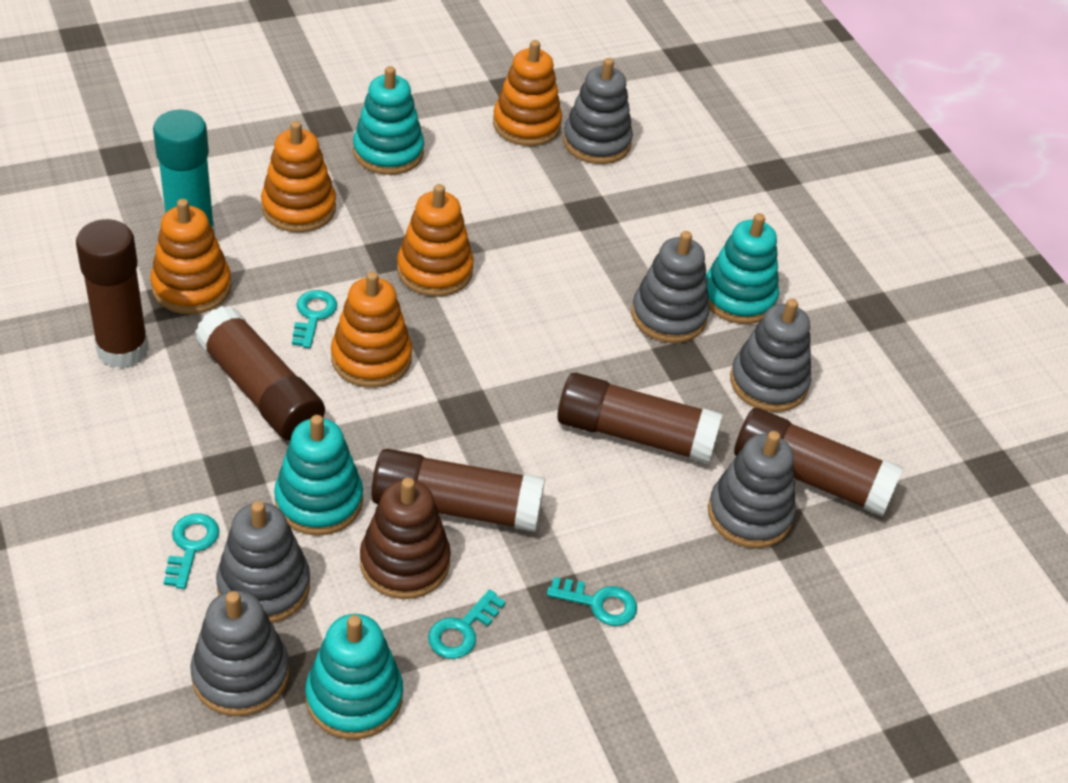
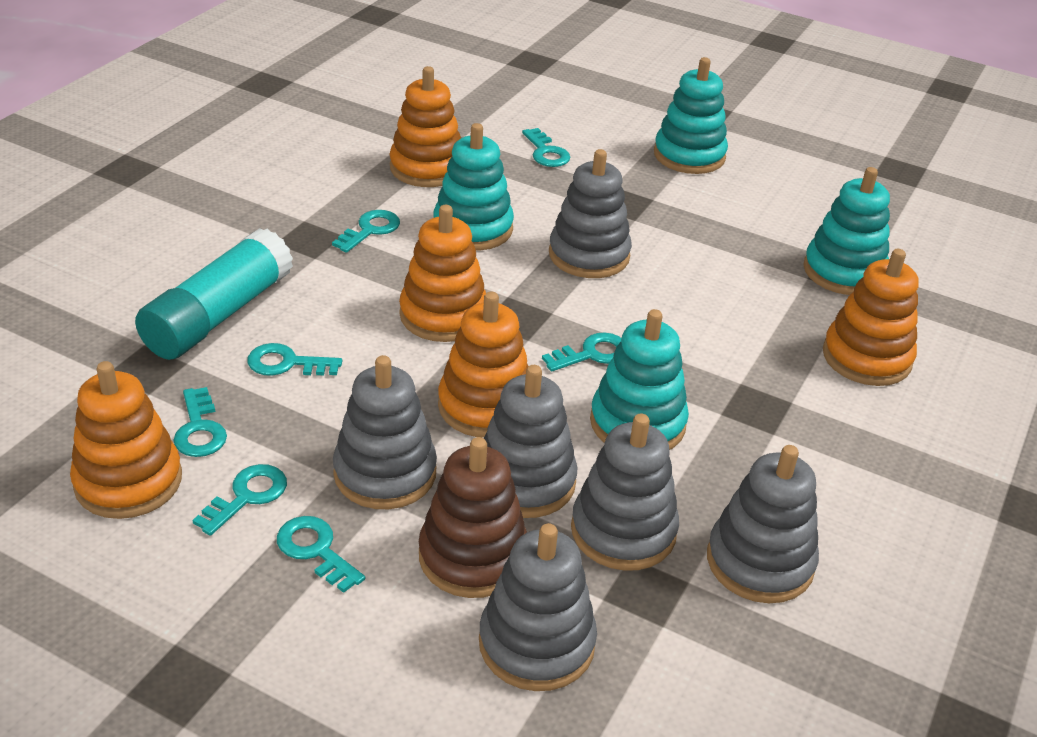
brown glue stick: 5 -> 0
turquoise key: 4 -> 7

